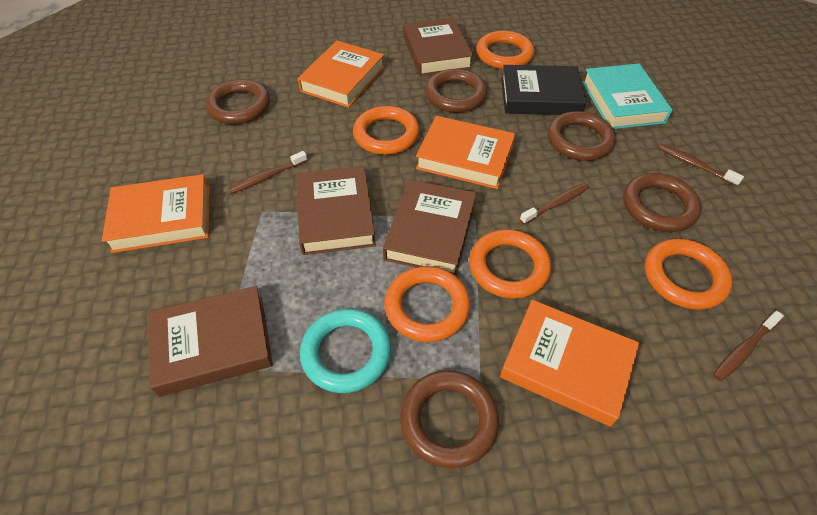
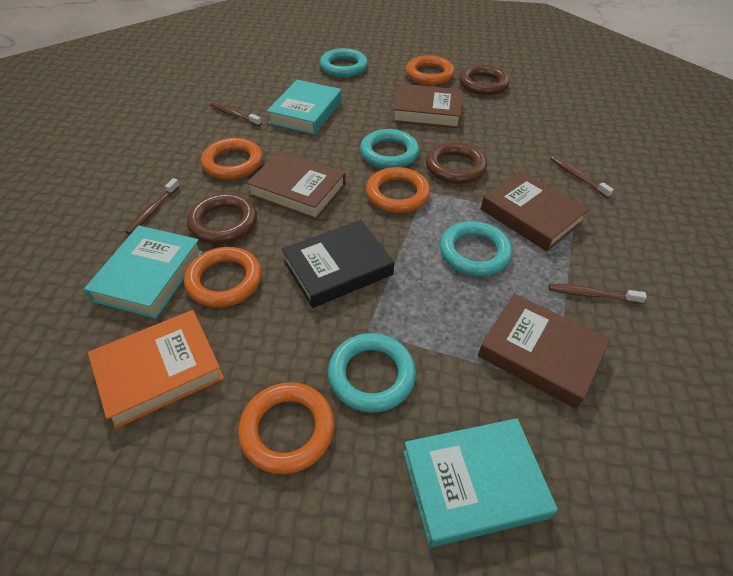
brown ring: 5 -> 3
orange book: 4 -> 1
turquoise book: 1 -> 3
turquoise ring: 1 -> 4

